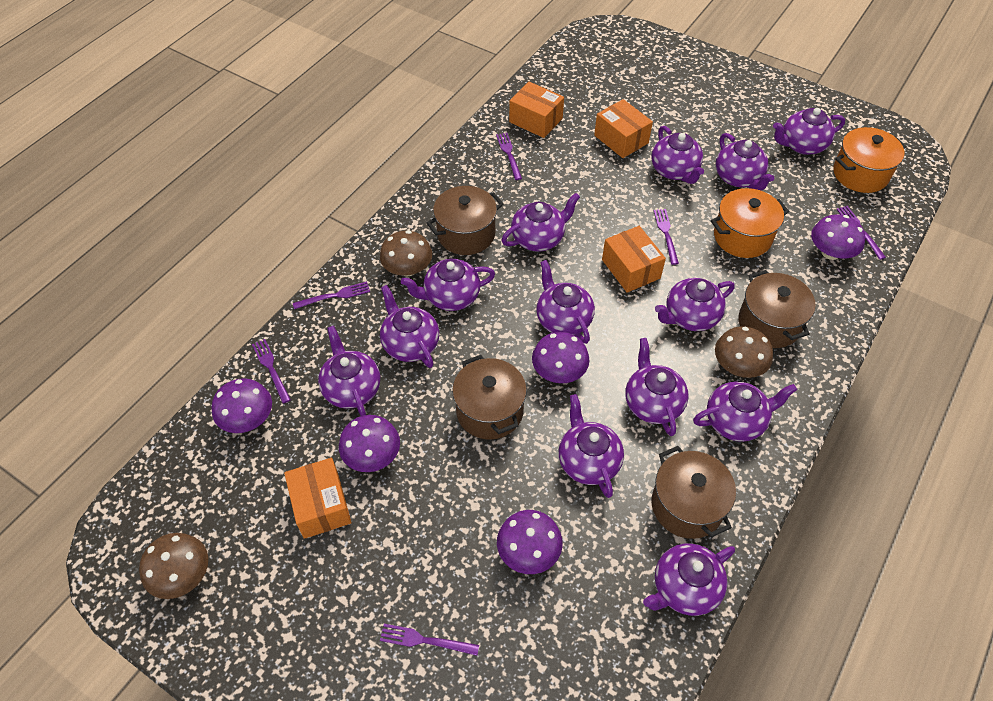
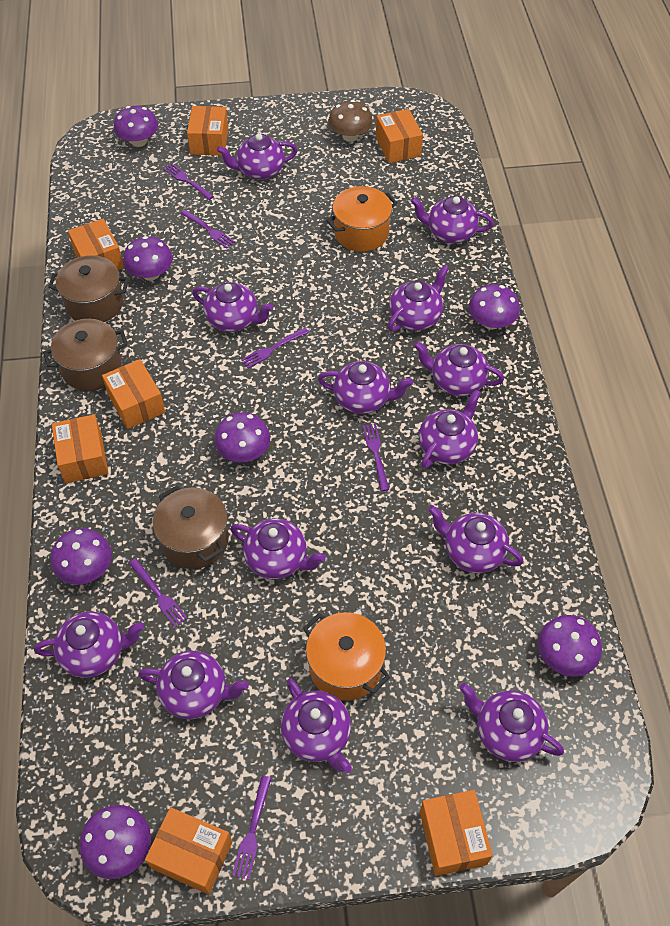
brown mushroom: 3 -> 1
brown pot: 4 -> 3
orange box: 4 -> 7
purple mushroom: 5 -> 7

